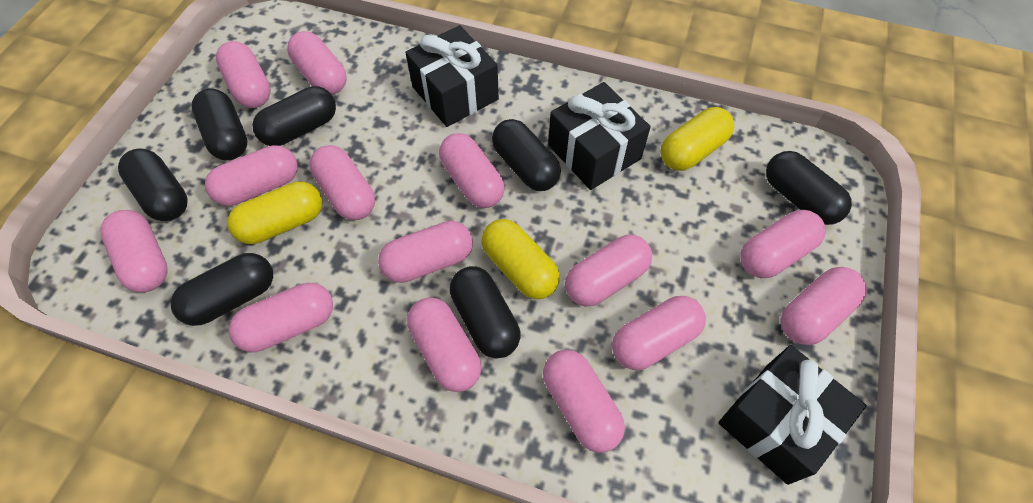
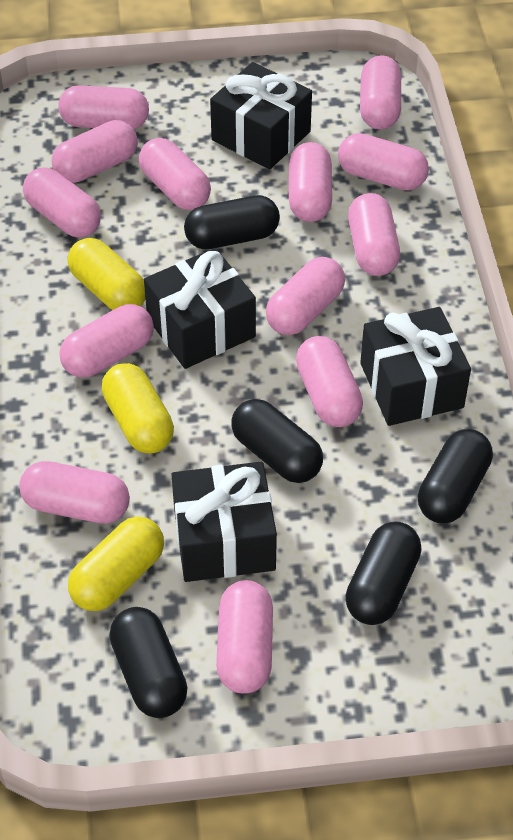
black capsule: 7 -> 5
black gift: 3 -> 4
pink capsule: 14 -> 13

